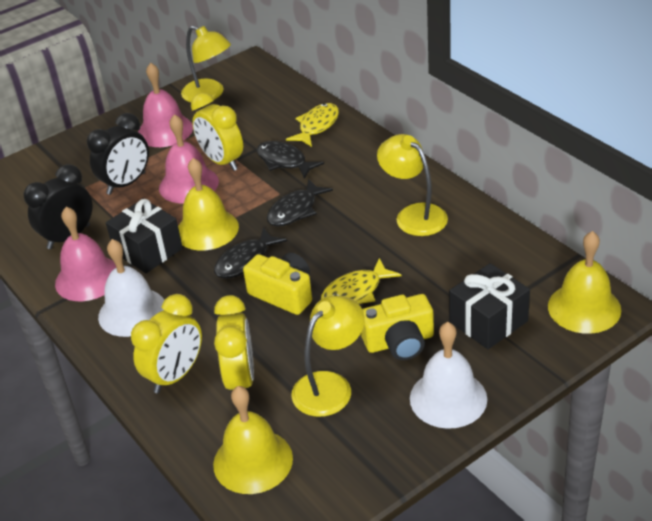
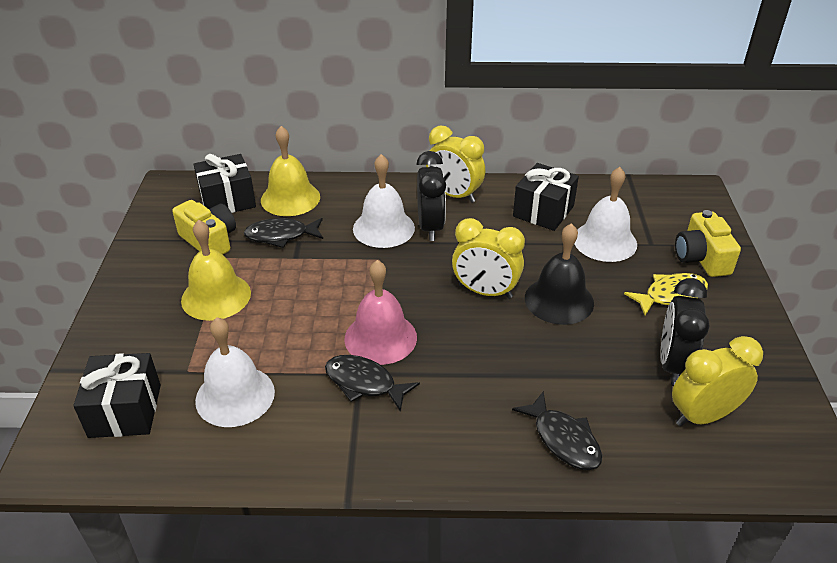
black bell: 0 -> 1
black gift: 2 -> 3
pink bell: 3 -> 1
white bell: 2 -> 3
yellow bell: 3 -> 2
yellow fish: 2 -> 1
yellow lamp: 3 -> 0

